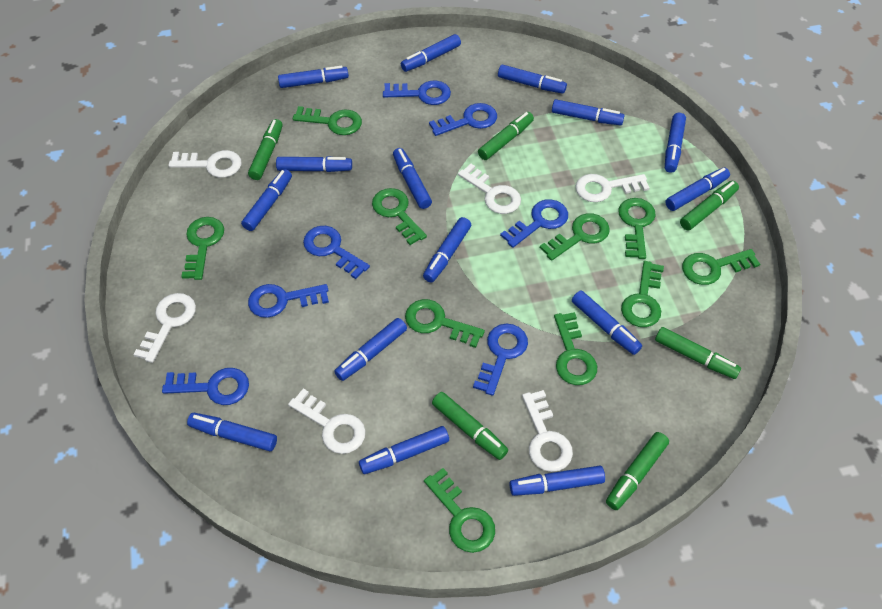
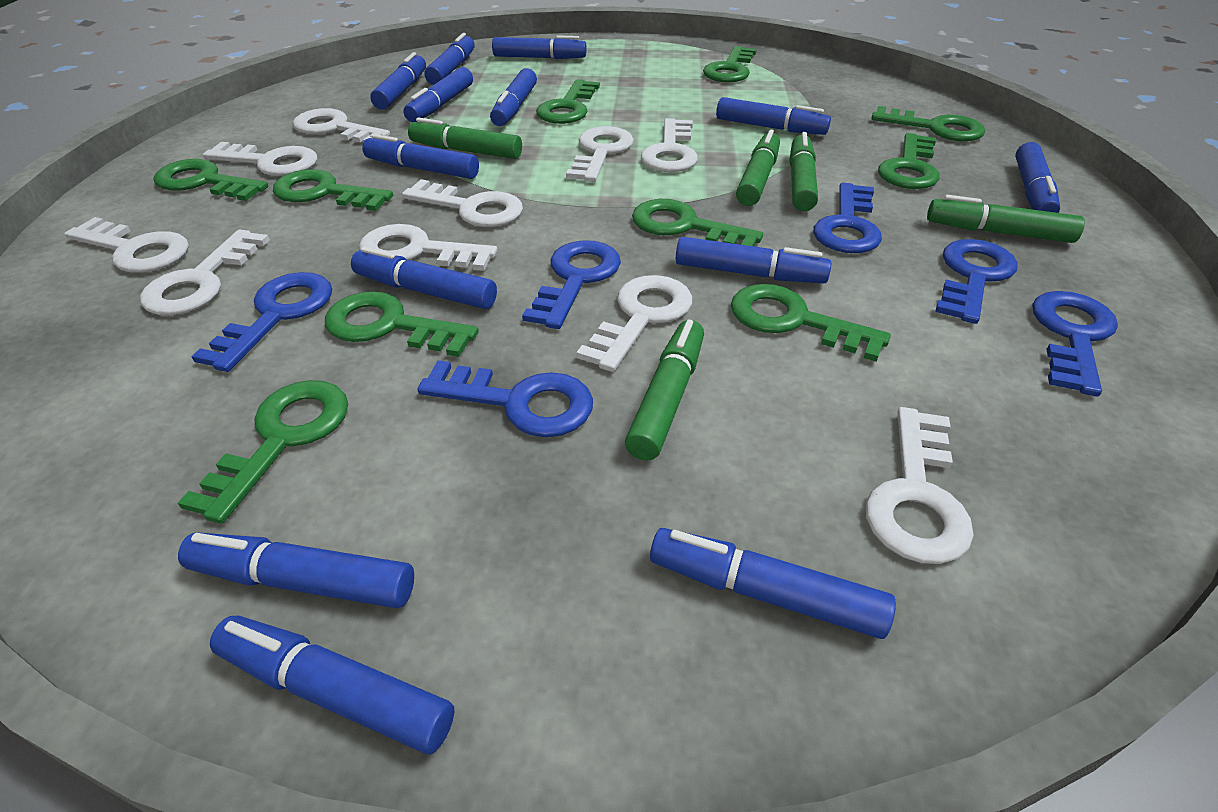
blue key: 7 -> 6
blue marker: 15 -> 13
green marker: 6 -> 5
white key: 6 -> 10

